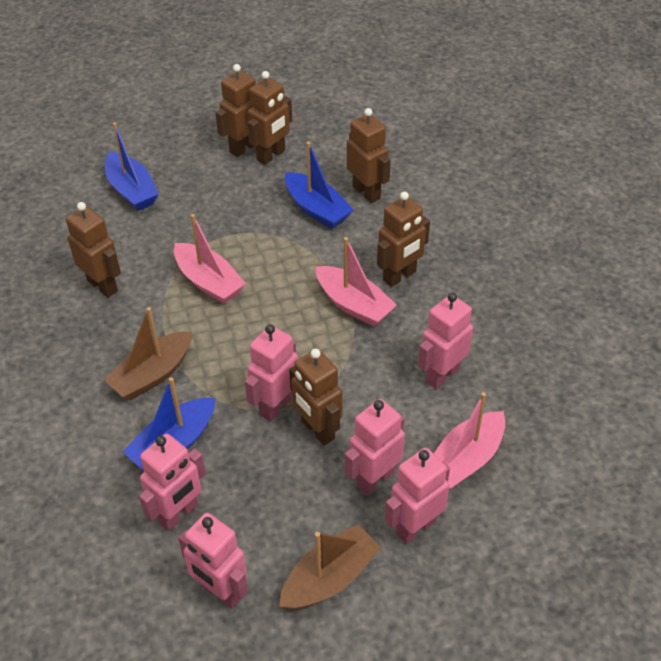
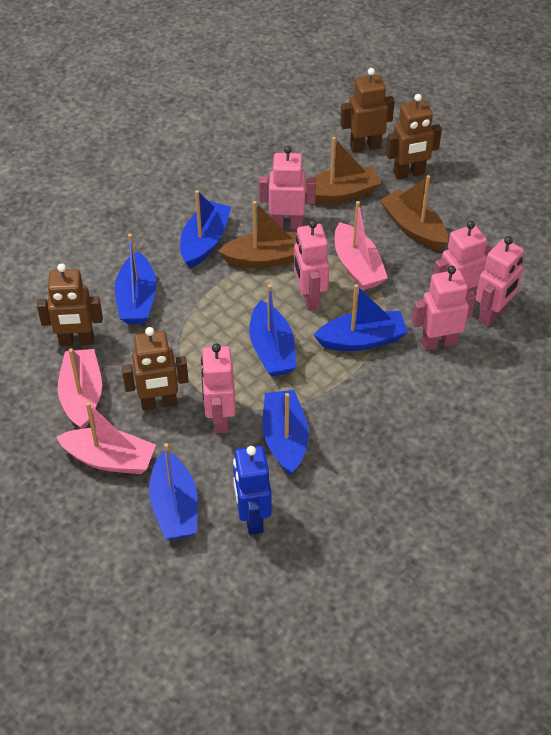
blue boat: 3 -> 6
blue robot: 0 -> 1
brown boat: 2 -> 3
brown robot: 6 -> 4

